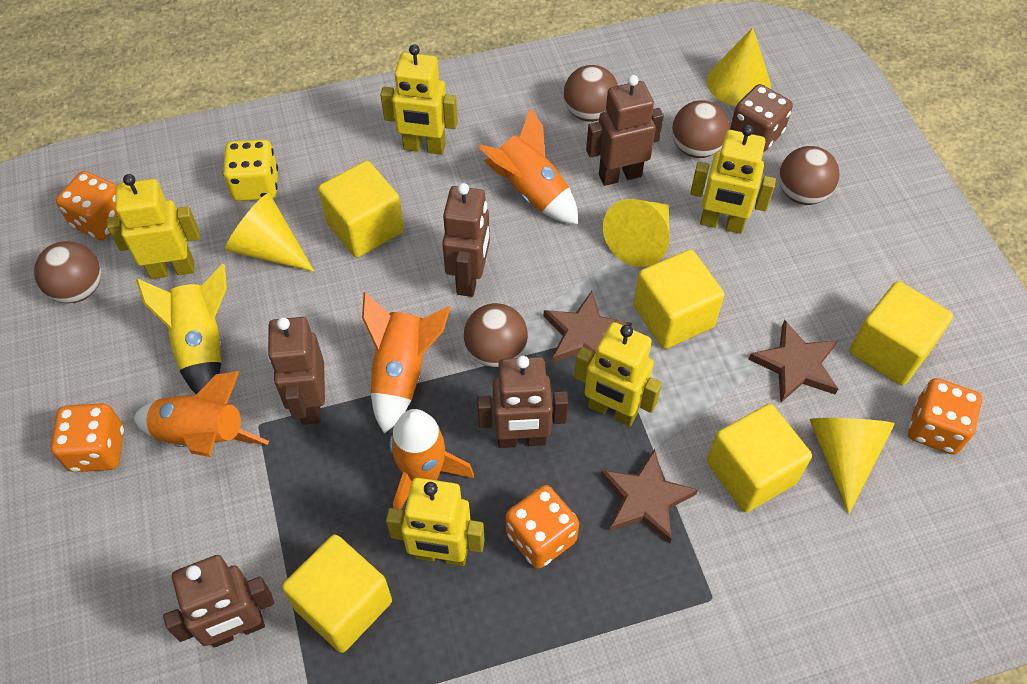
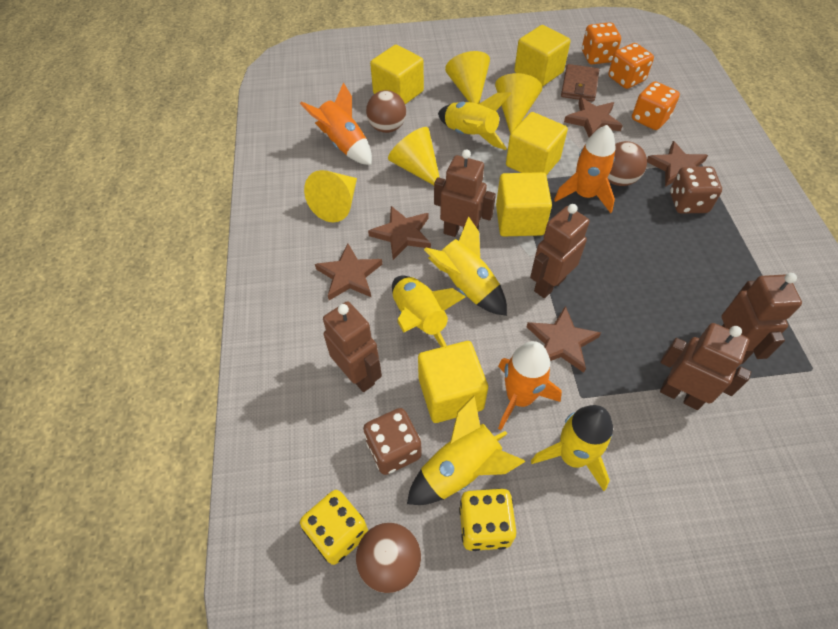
brown ball: 5 -> 3
brown dice: 1 -> 2
brown star: 3 -> 5
brown wallet: 0 -> 1
orange dice: 4 -> 3
orange rocket: 4 -> 3
yellow dice: 1 -> 2
yellow robot: 5 -> 0
yellow rocket: 1 -> 5

